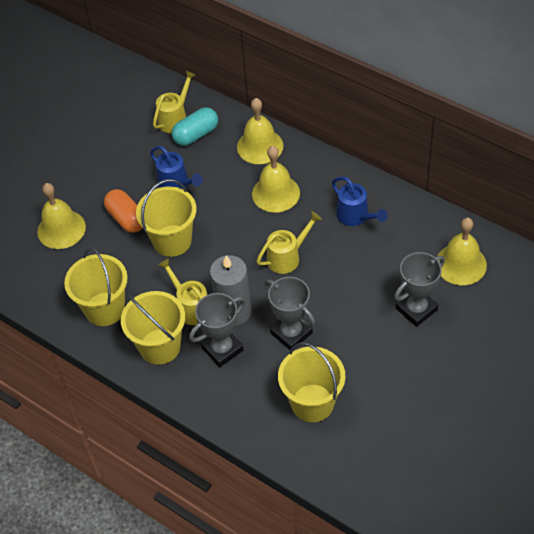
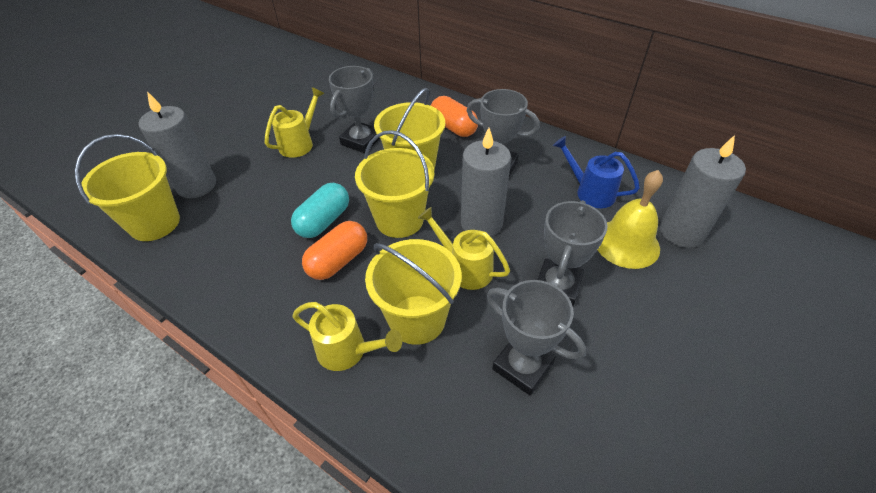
blue watering can: 2 -> 1
grey candle: 1 -> 3
grey trophy: 3 -> 4
orange capsule: 1 -> 2
yellow bell: 4 -> 1

